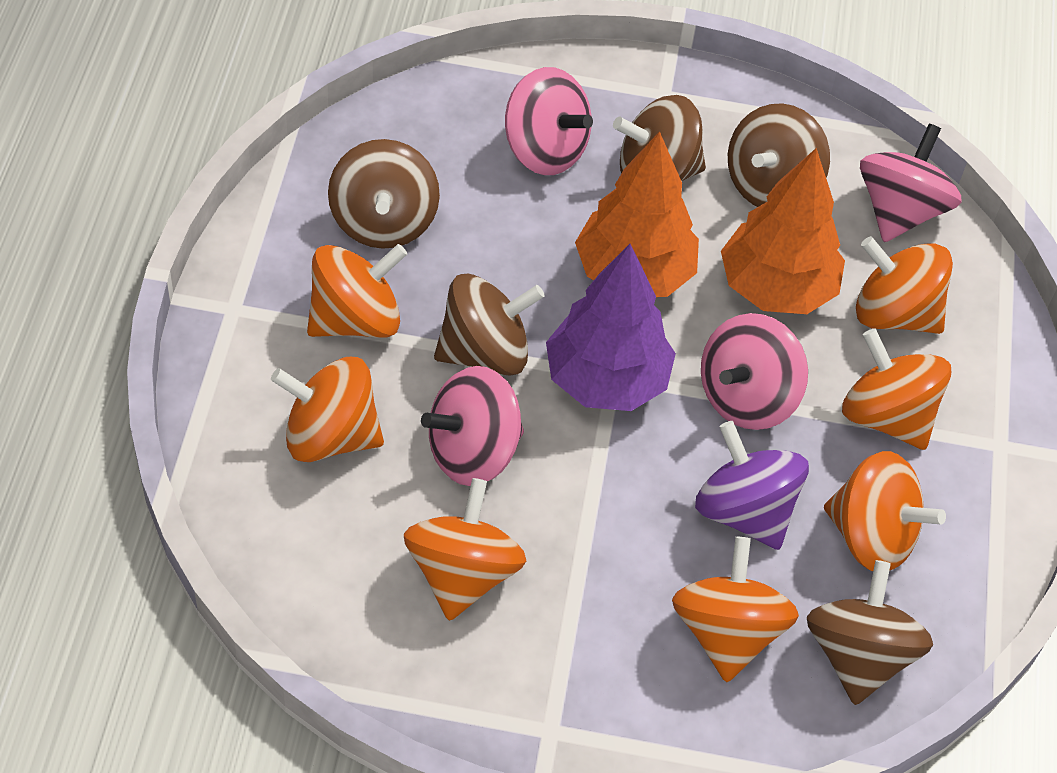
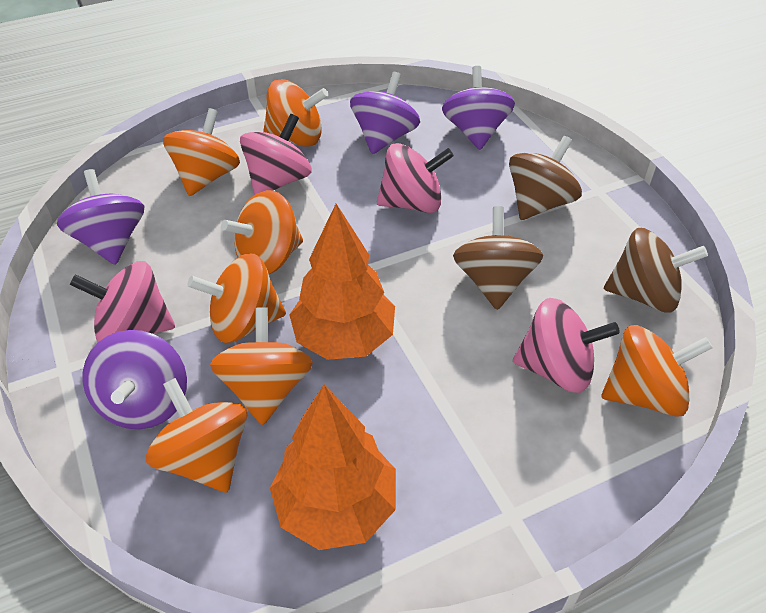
brown spinning top: 5 -> 3
purple spinning top: 1 -> 4
purple tree: 1 -> 0

